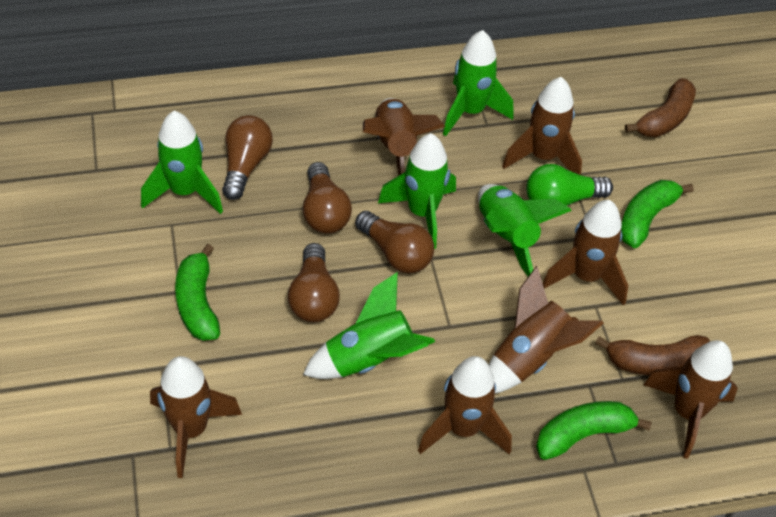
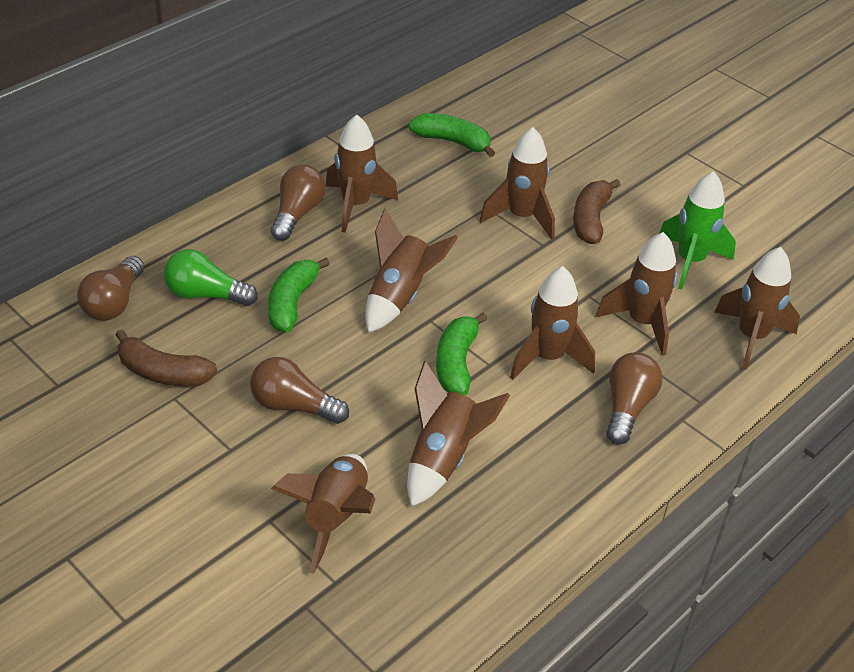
brown rocket: 7 -> 8
green rocket: 5 -> 1

